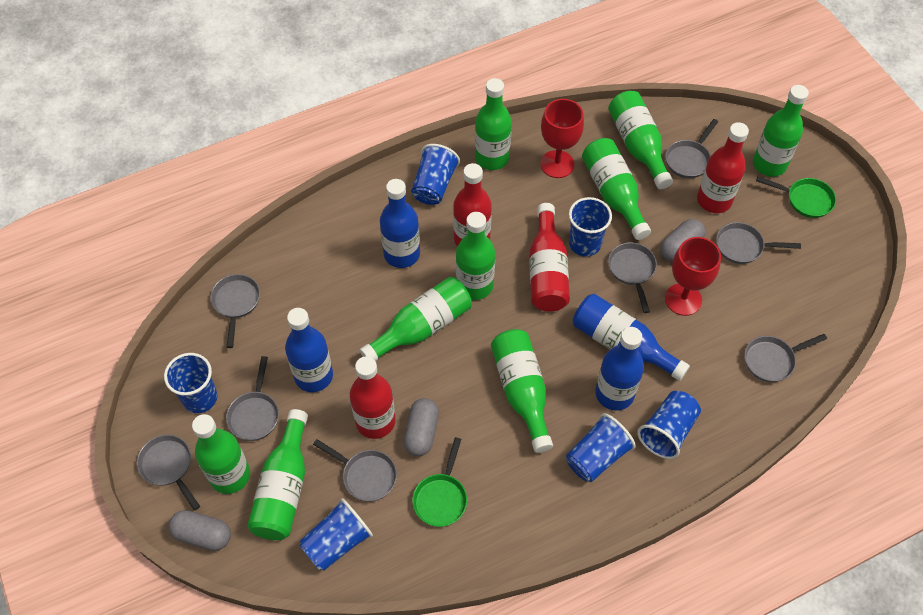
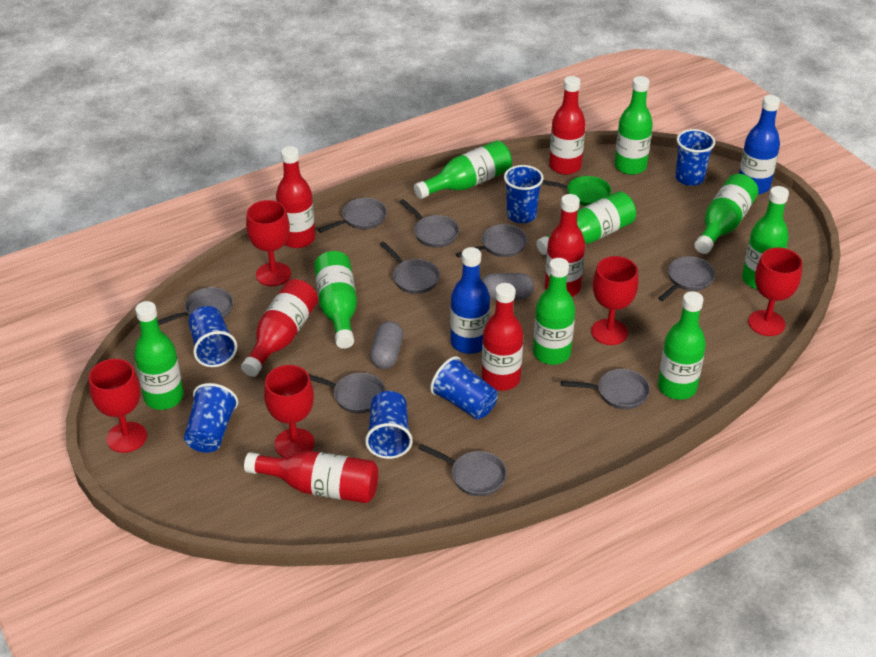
blue bottle: 4 -> 2
green pan: 2 -> 1
grey capsule: 3 -> 2
grey pan: 8 -> 9
red bottle: 4 -> 6
red goblet: 2 -> 5

